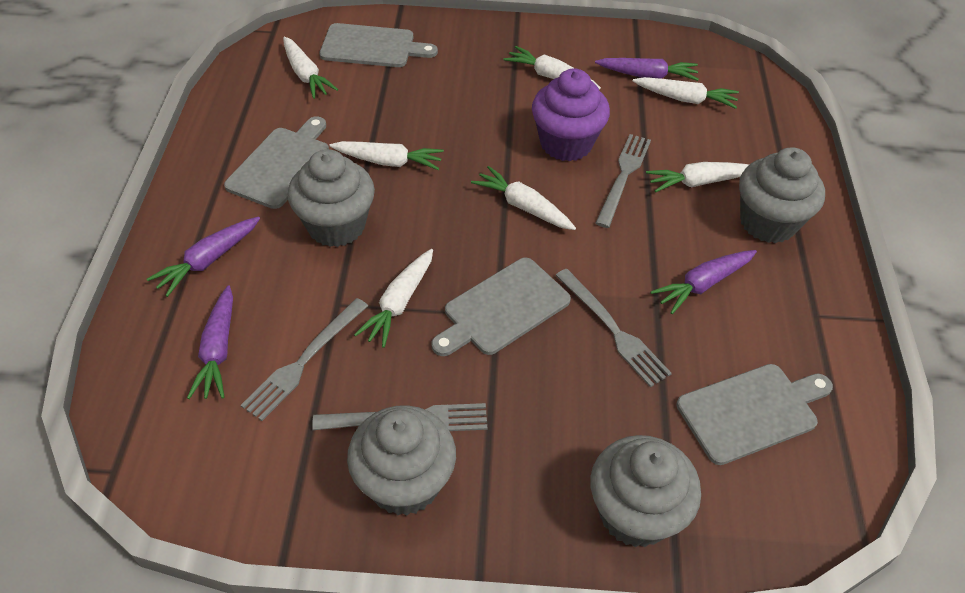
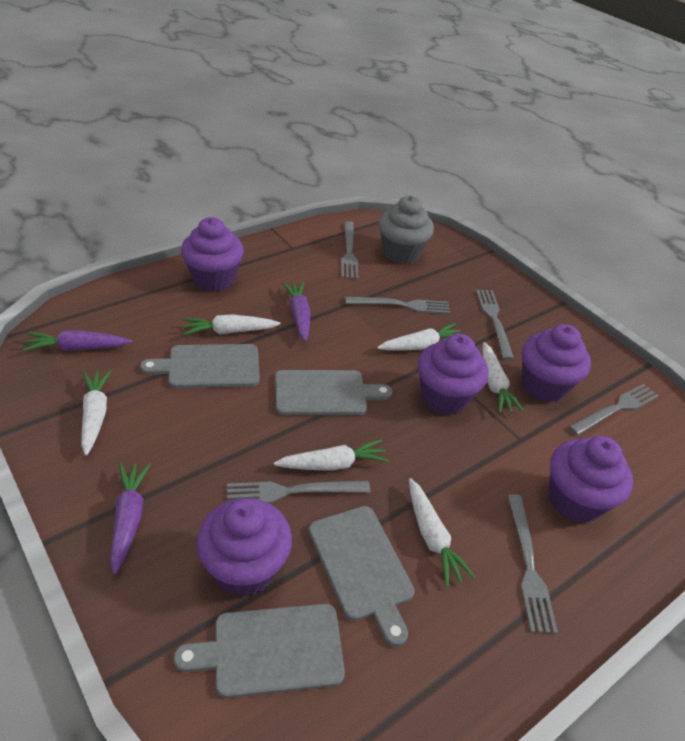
grey cupcake: 4 -> 1
grey fork: 4 -> 6
purple carrot: 4 -> 3
purple cupcake: 1 -> 5
white carrot: 7 -> 6

